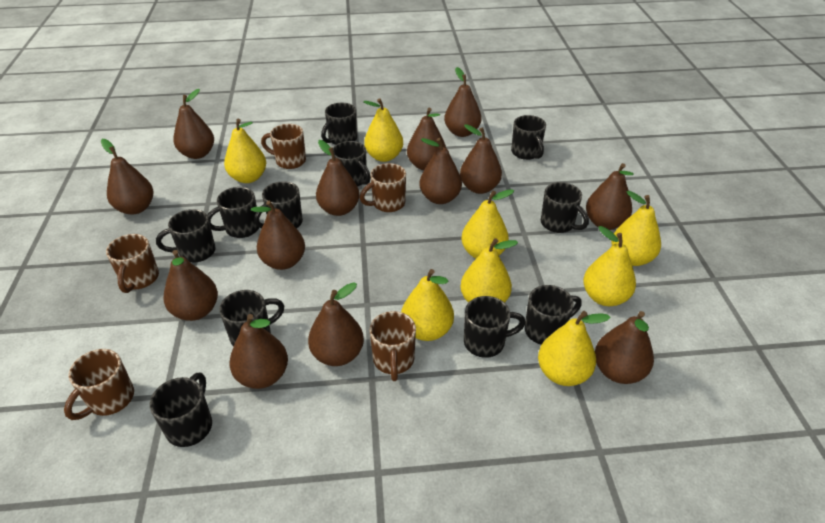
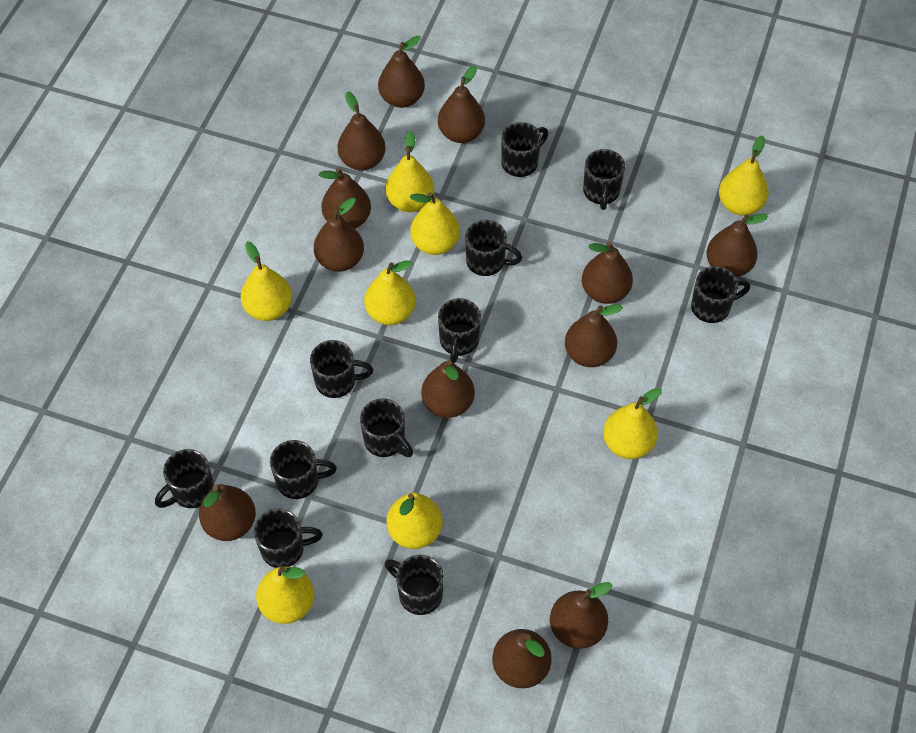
brown mug: 5 -> 0
brown pear: 13 -> 12

